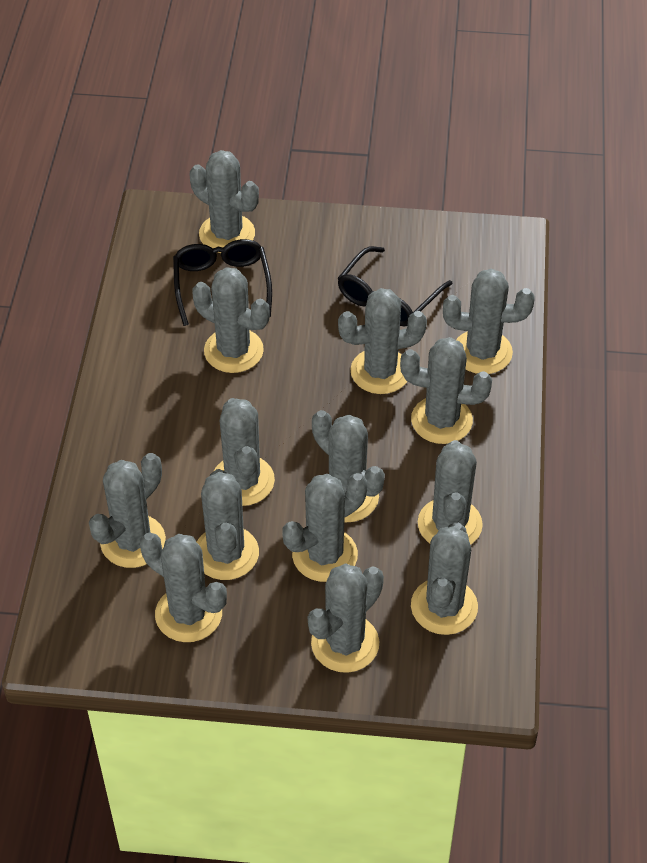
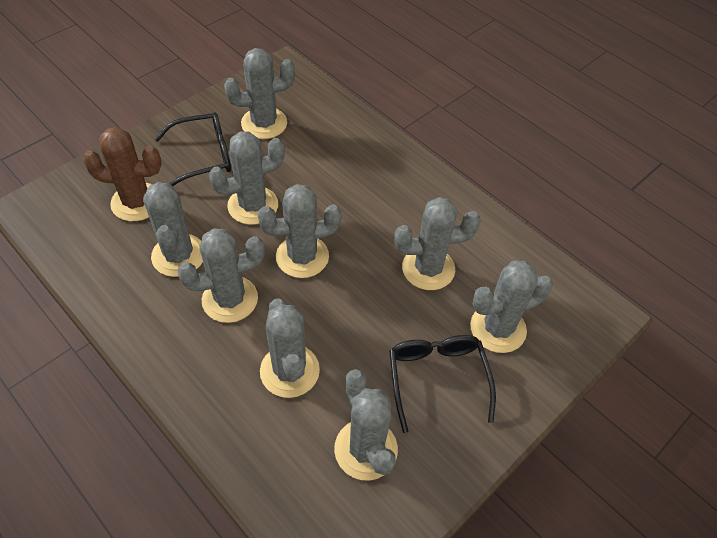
brown cactus: 0 -> 1
grey cactus: 14 -> 9

